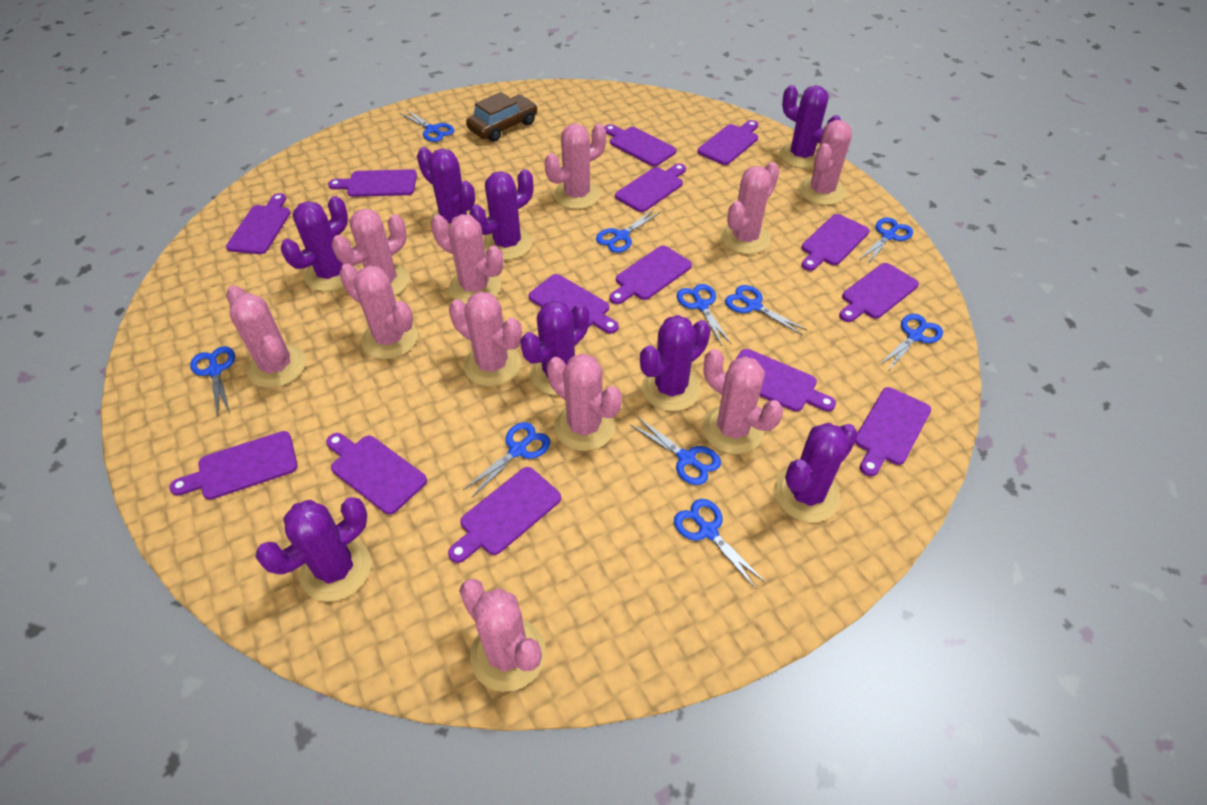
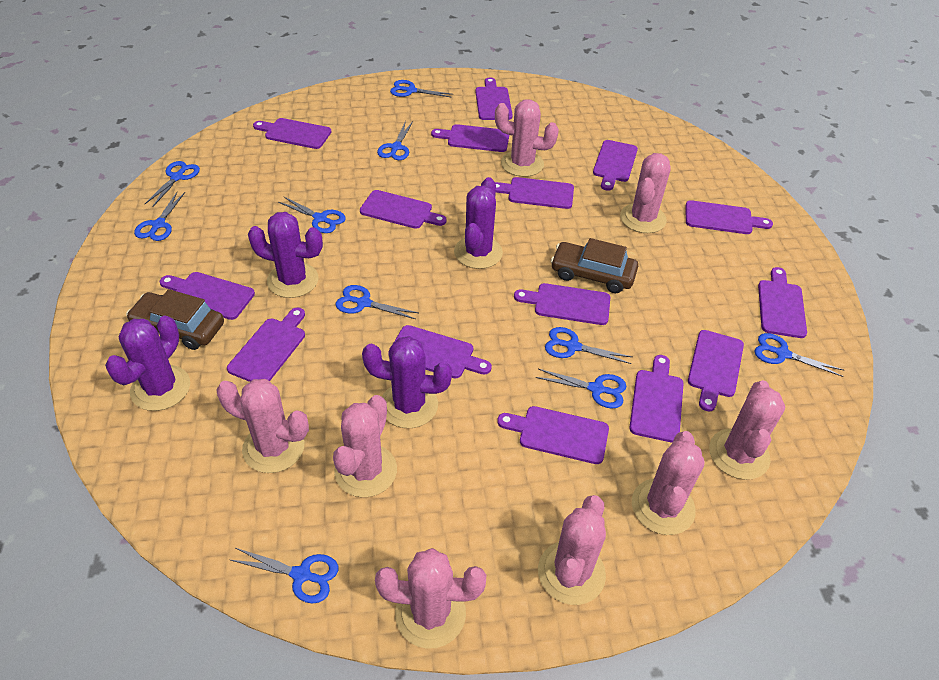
brown car: 1 -> 2
pink cactus: 11 -> 8
purple cactus: 8 -> 4
purple cutting board: 14 -> 15

